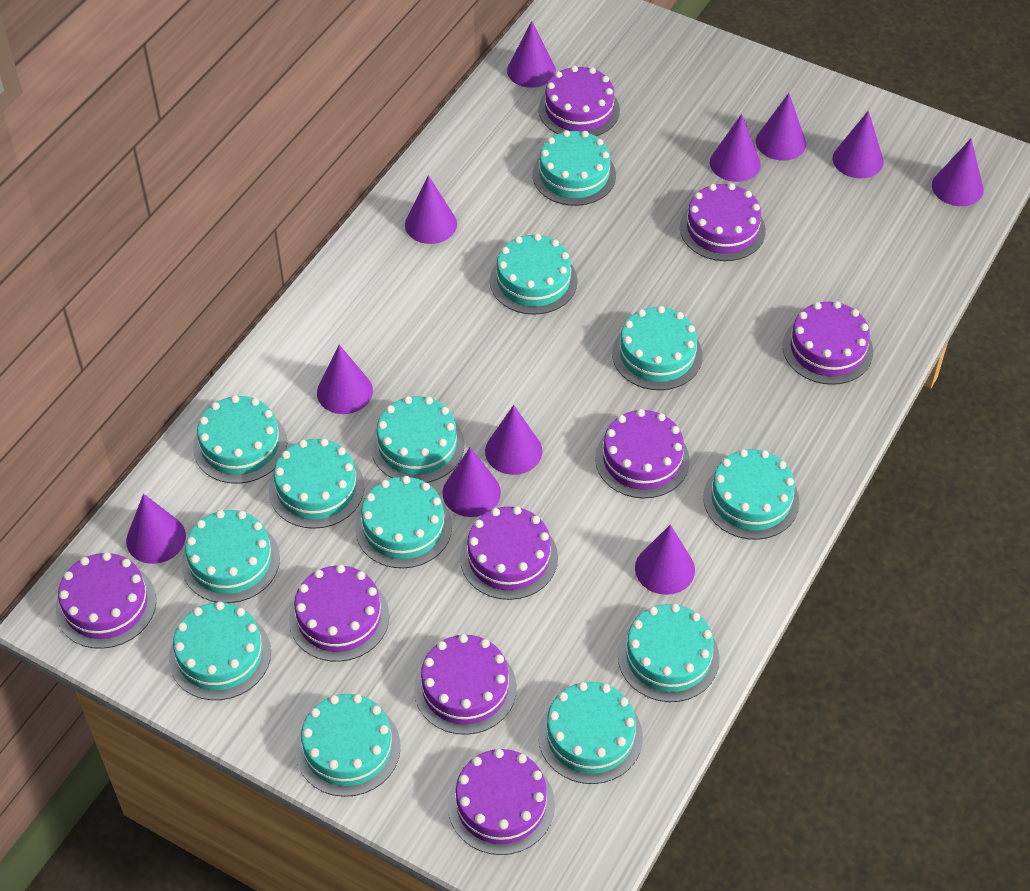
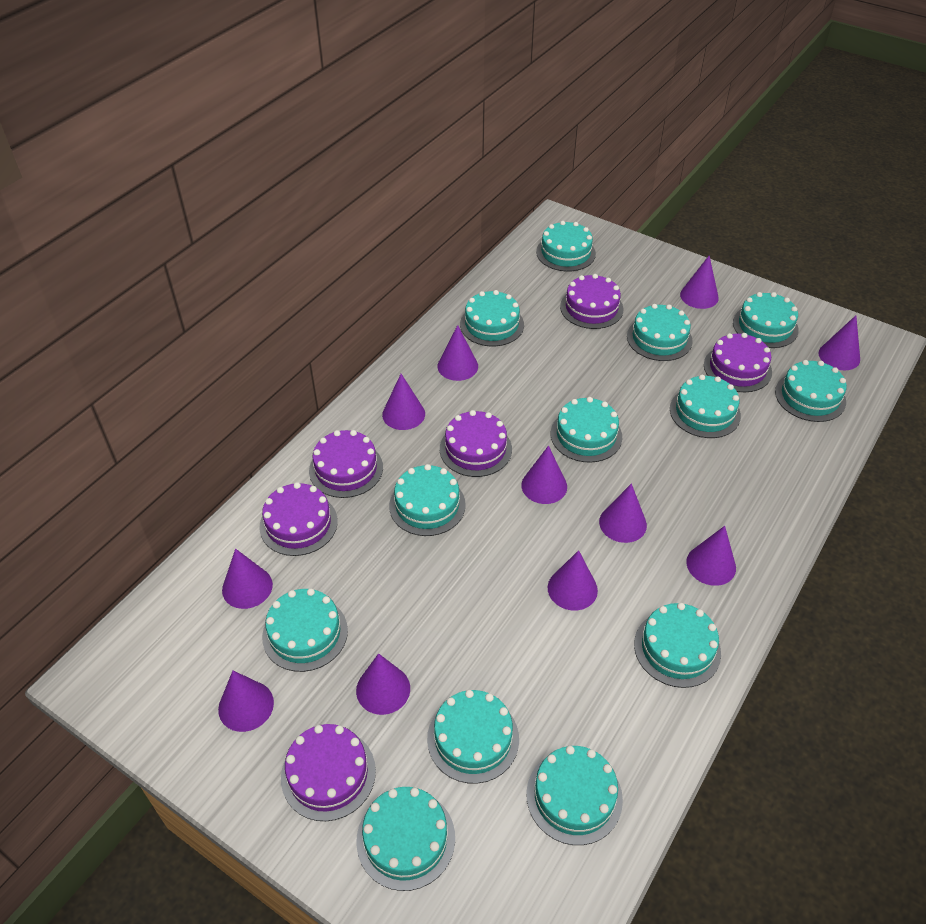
purple cake: 9 -> 6

